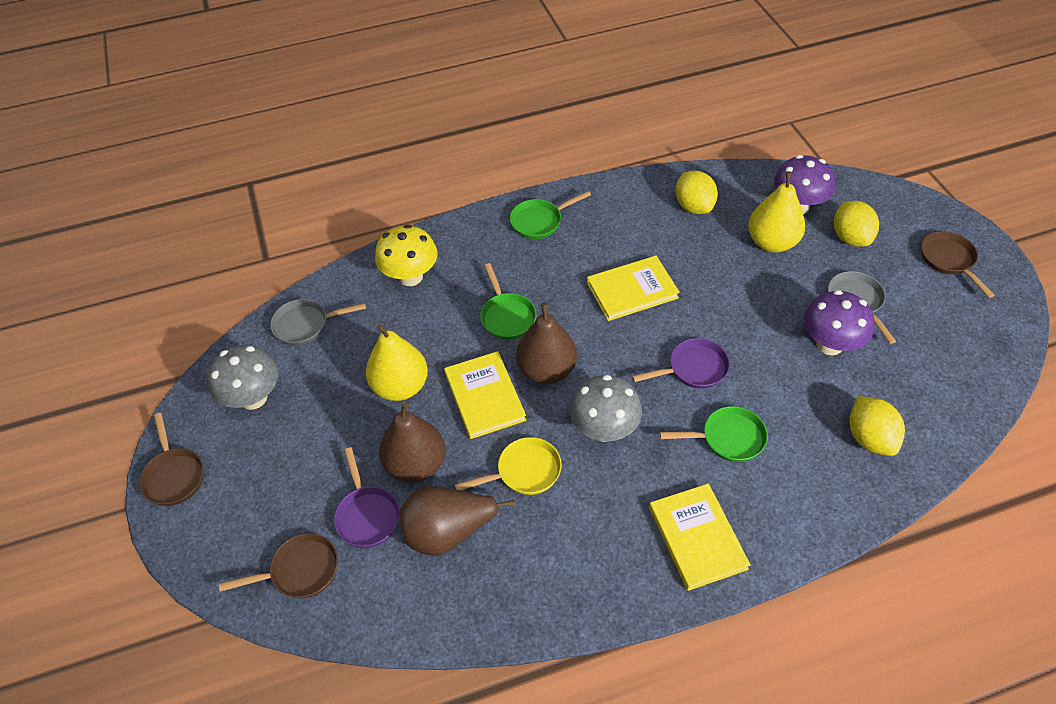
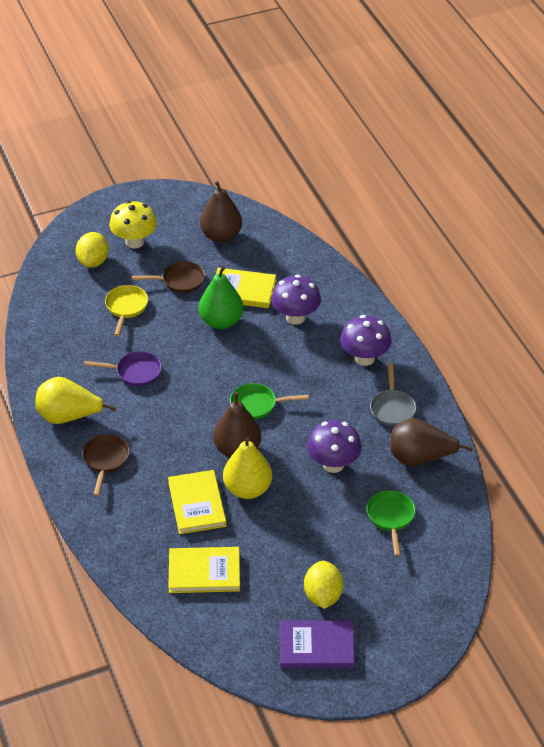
brown pan: 3 -> 2
green pan: 3 -> 2
green pear: 0 -> 1
grey mushroom: 2 -> 0
grey pan: 2 -> 1
purple book: 0 -> 1
purple mushroom: 2 -> 3
purple pan: 2 -> 1
yellow lemon: 3 -> 2

